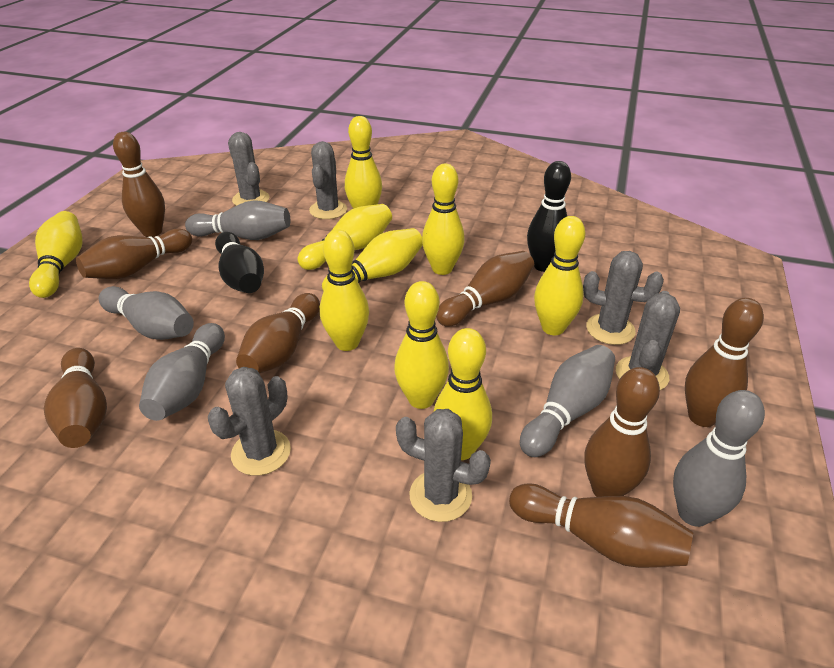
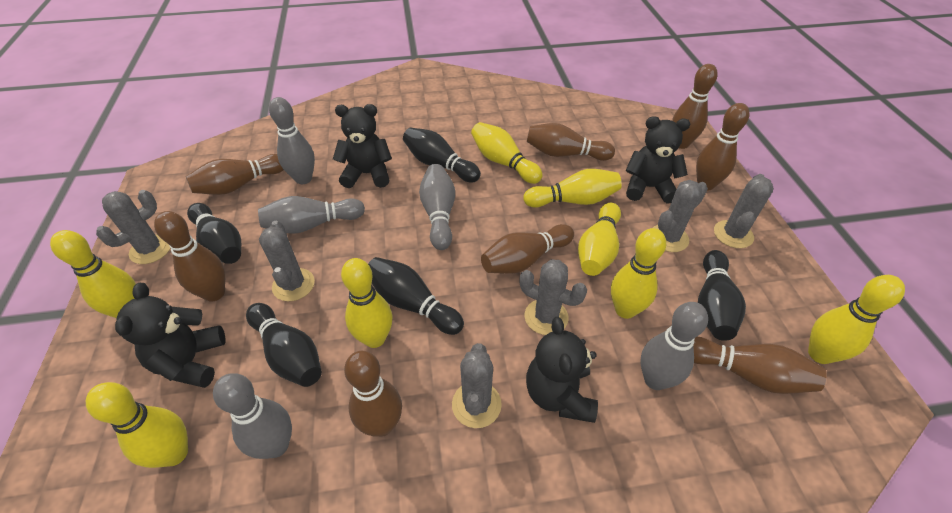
black bowling pin: 2 -> 5
black teddy bear: 0 -> 4
yellow bowling pin: 9 -> 8

